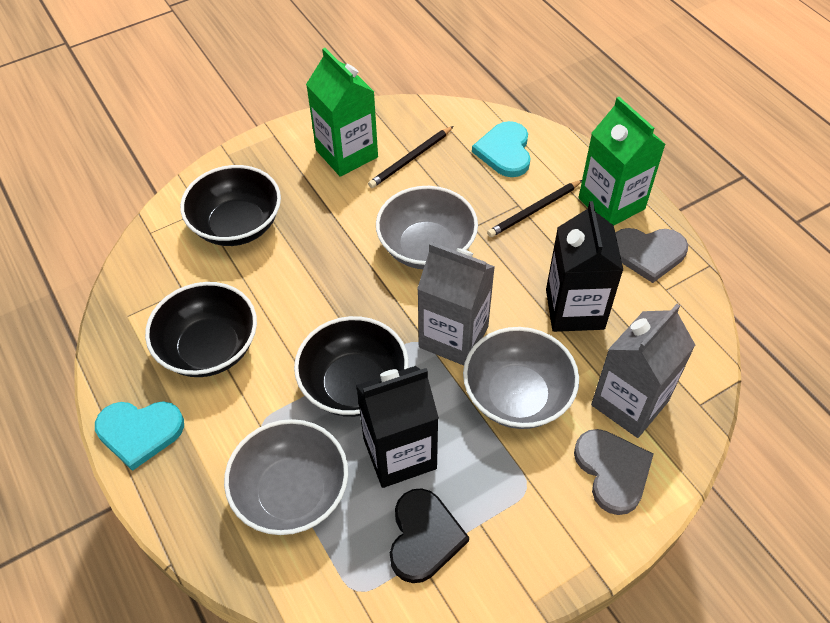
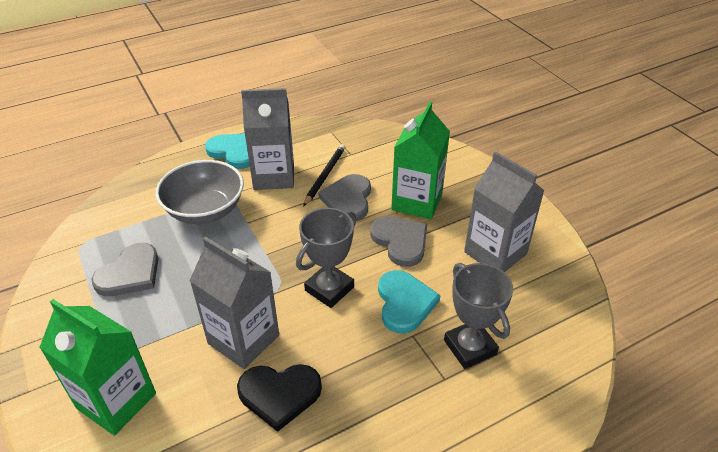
black bowl: 3 -> 0
black carton: 2 -> 0
black pencil: 2 -> 1
grey bowl: 3 -> 1
grey carton: 2 -> 3
grey heart: 2 -> 3
grey trophy: 0 -> 2

